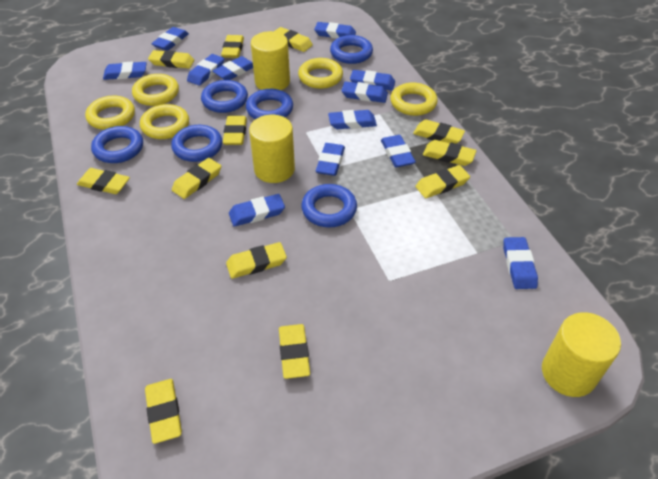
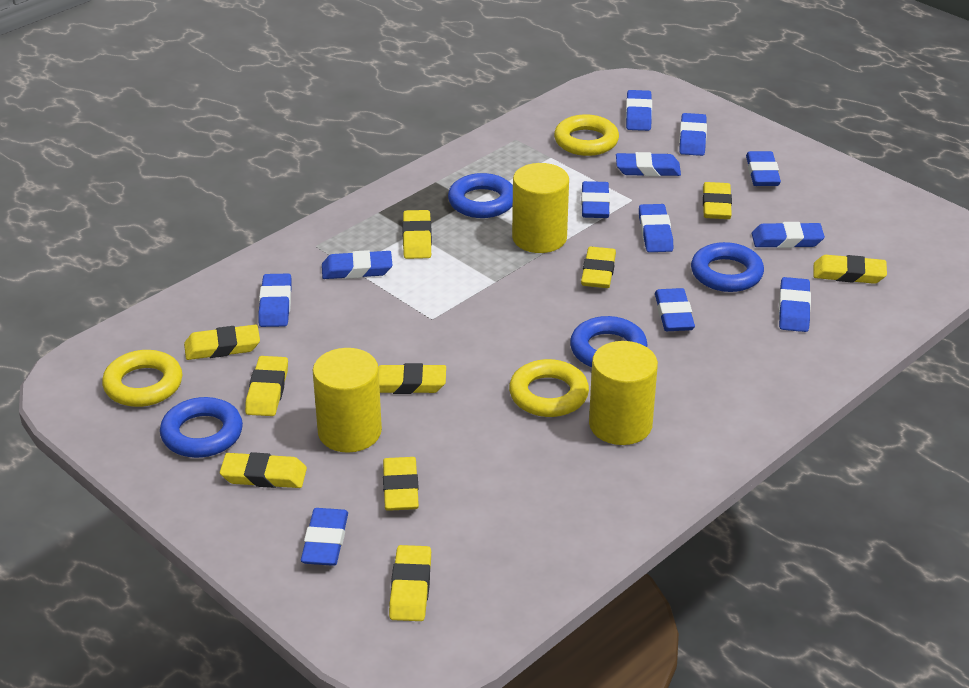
blue ring: 6 -> 4
yellow eraser: 12 -> 10
yellow ring: 5 -> 3

